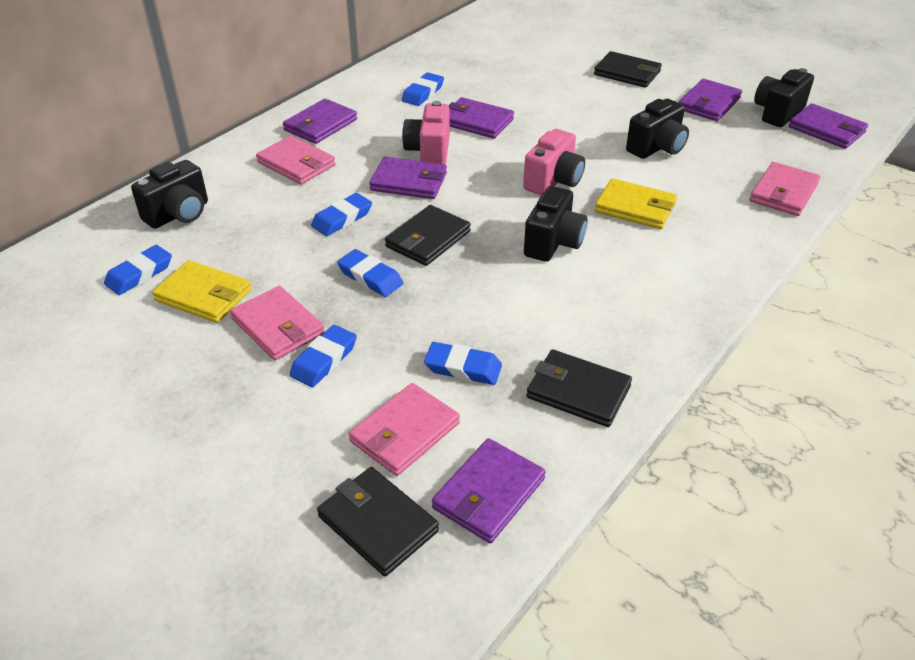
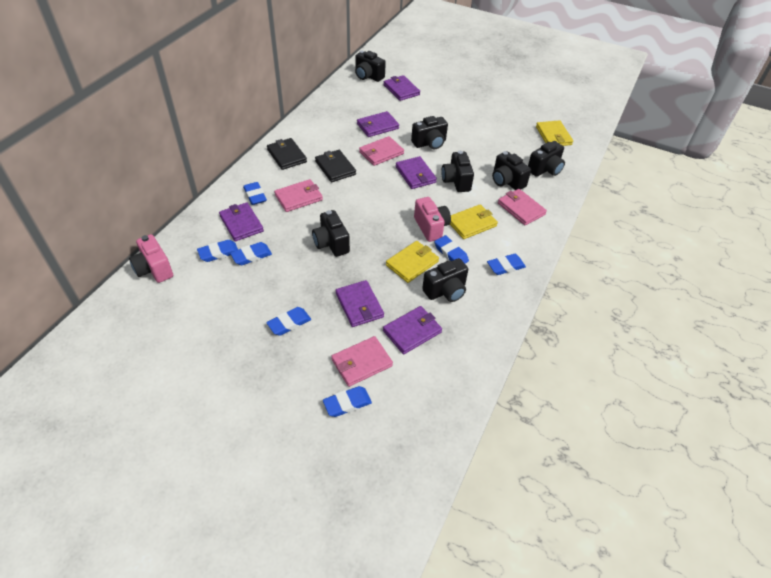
black camera: 4 -> 7
black wallet: 4 -> 2
blue eraser: 6 -> 7
yellow wallet: 2 -> 3

